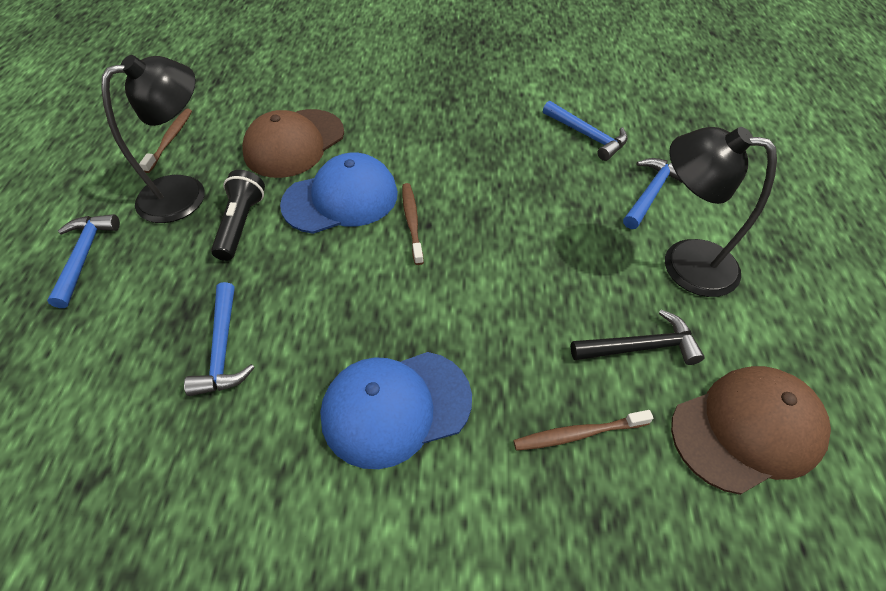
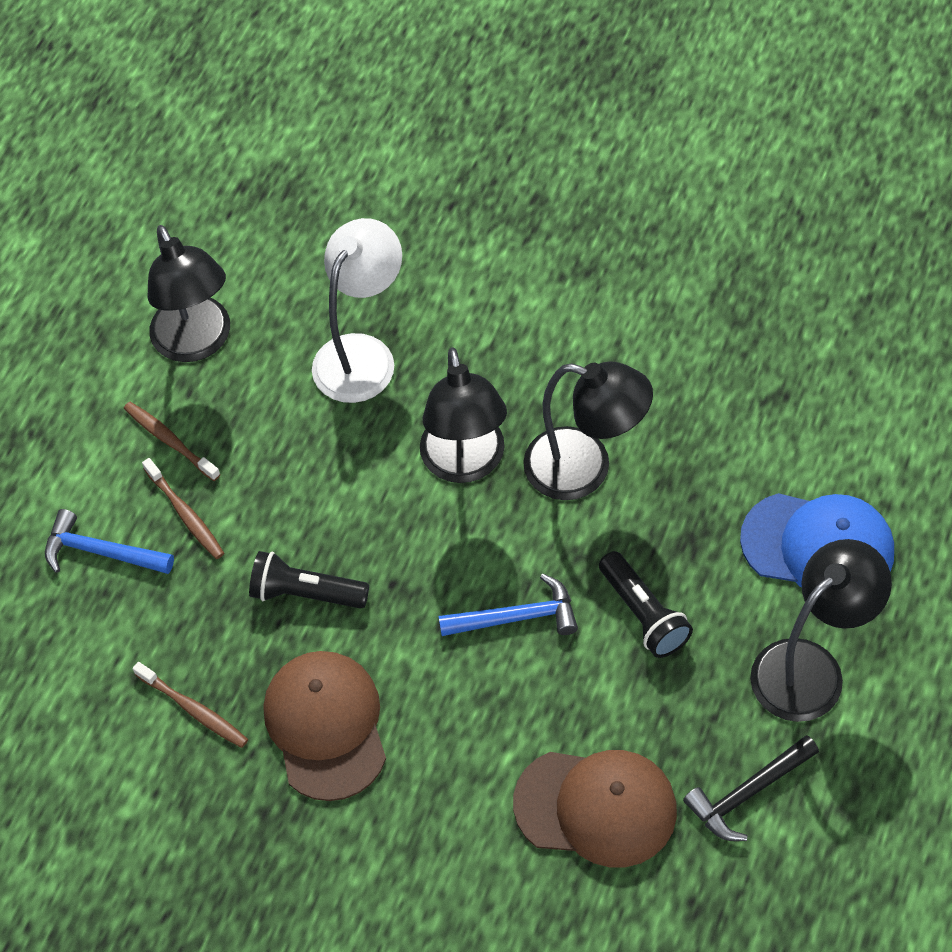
black flashlight: 1 -> 2
black lamp: 2 -> 4
blue cap: 2 -> 1
blue hammer: 4 -> 2
white lamp: 0 -> 1

